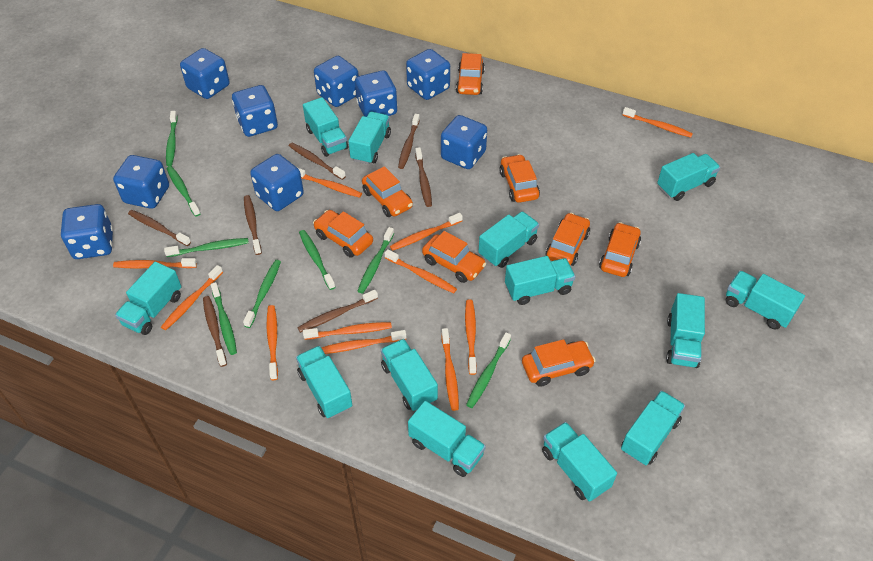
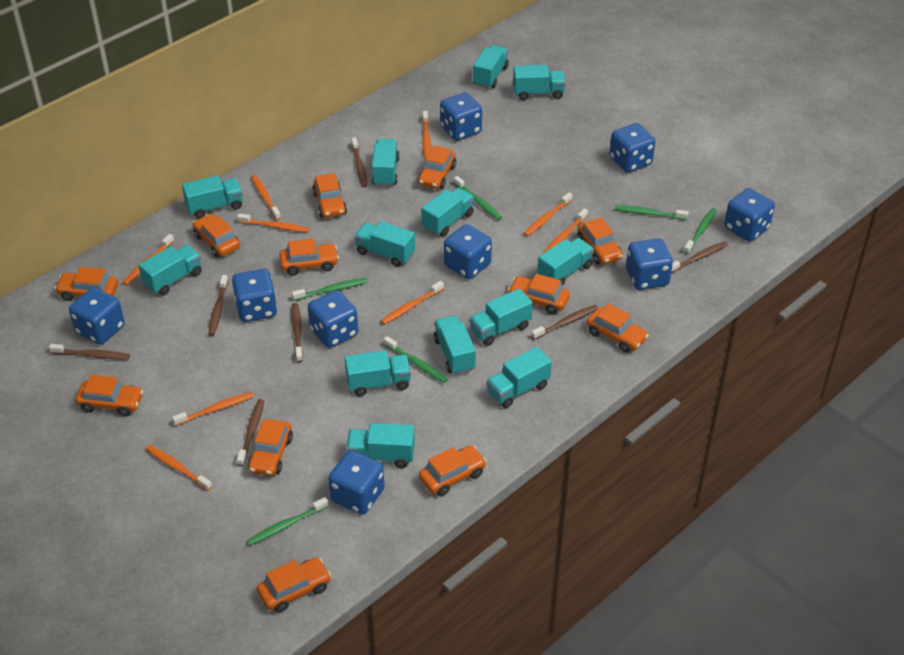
green toothbrush: 8 -> 6
orange car: 8 -> 12
orange toothbrush: 11 -> 9

